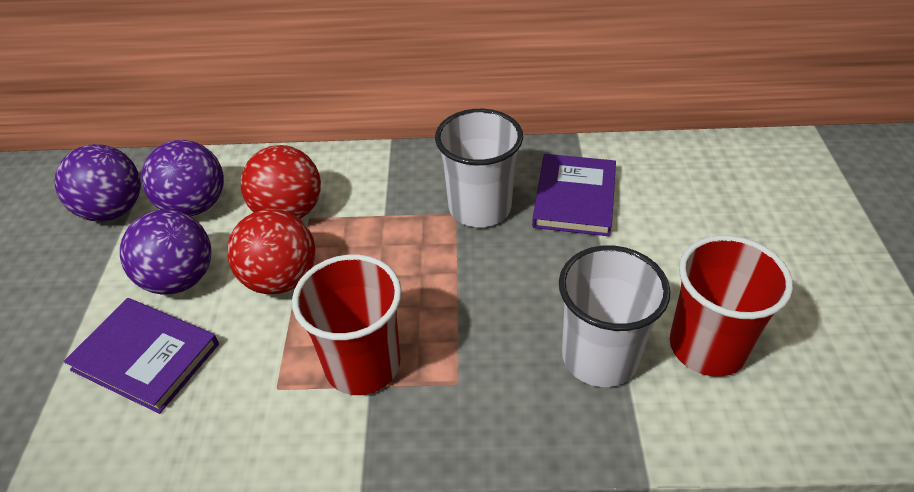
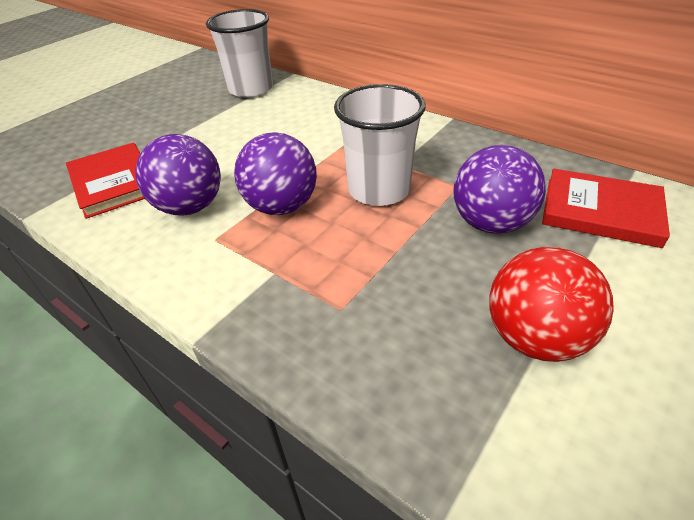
purple book: 2 -> 0
red ball: 2 -> 1
red book: 0 -> 2
red cup: 2 -> 0

